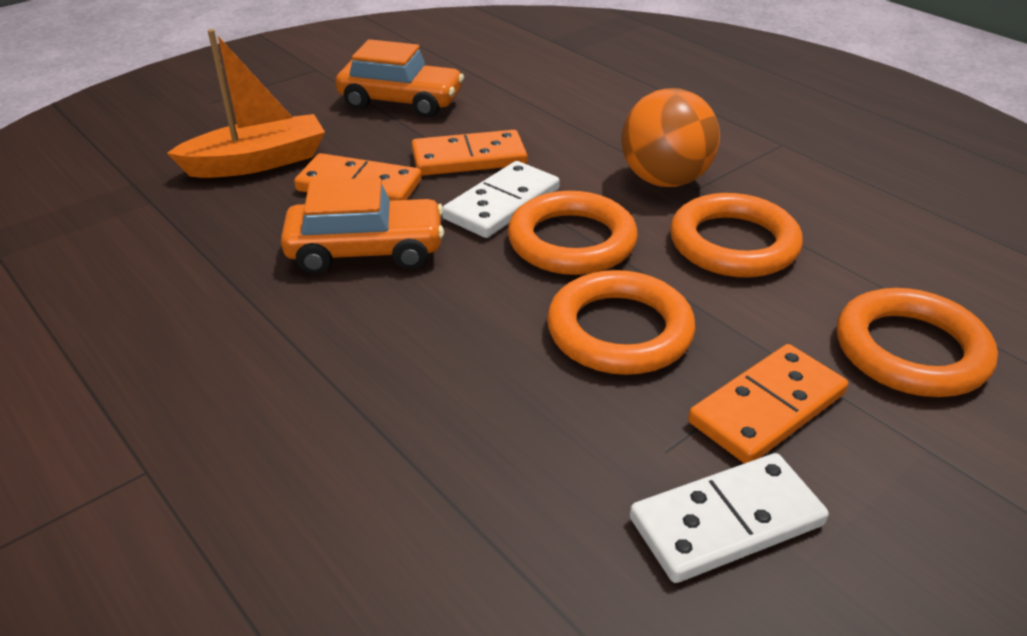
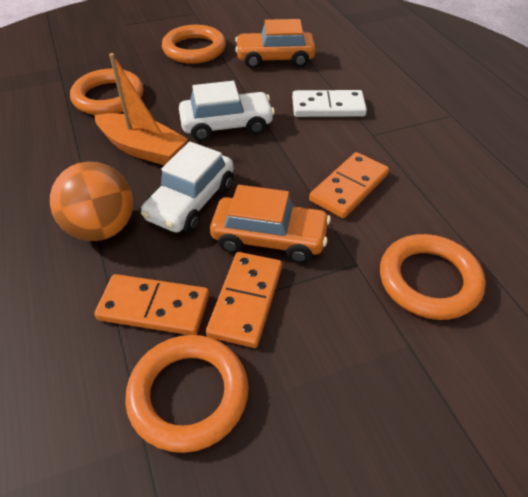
white car: 0 -> 2
white domino: 2 -> 1

